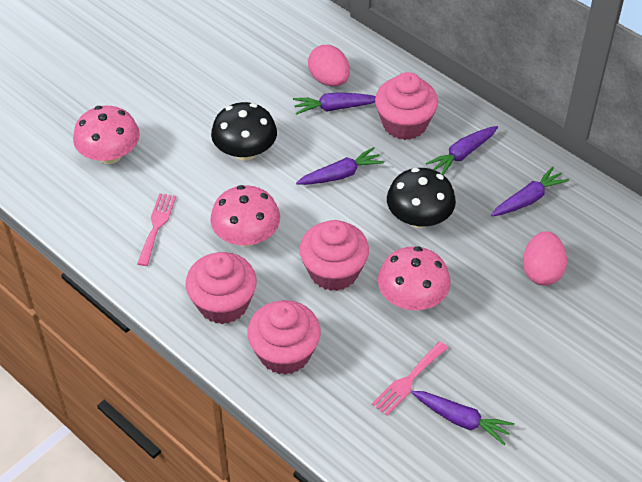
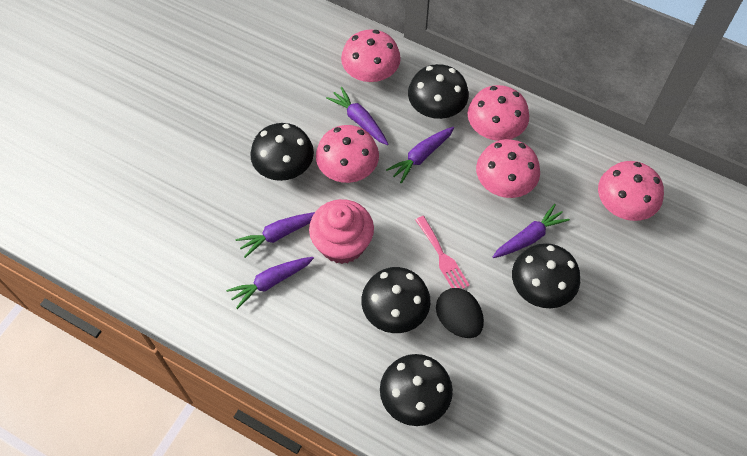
black egg: 0 -> 1
black mushroom: 2 -> 5
pink cupcake: 4 -> 1
pink egg: 2 -> 0
pink fork: 2 -> 1
pink mushroom: 3 -> 5

